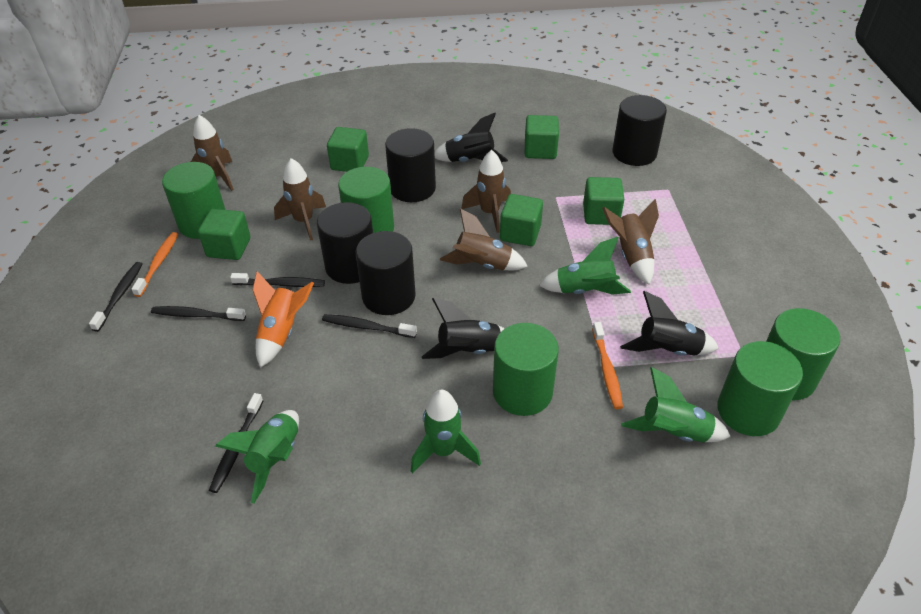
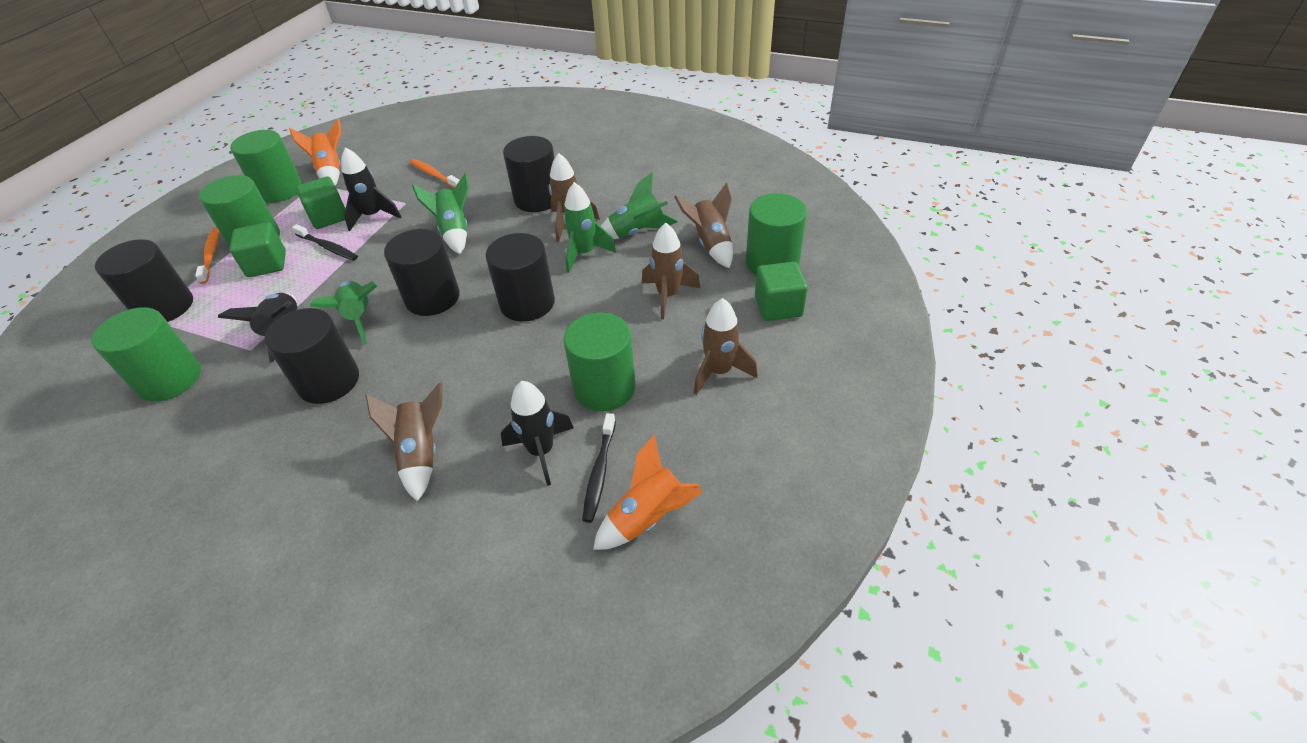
black cylinder: 4 -> 5
black toothbrush: 5 -> 2
green cube: 5 -> 3
orange rocket: 1 -> 2

